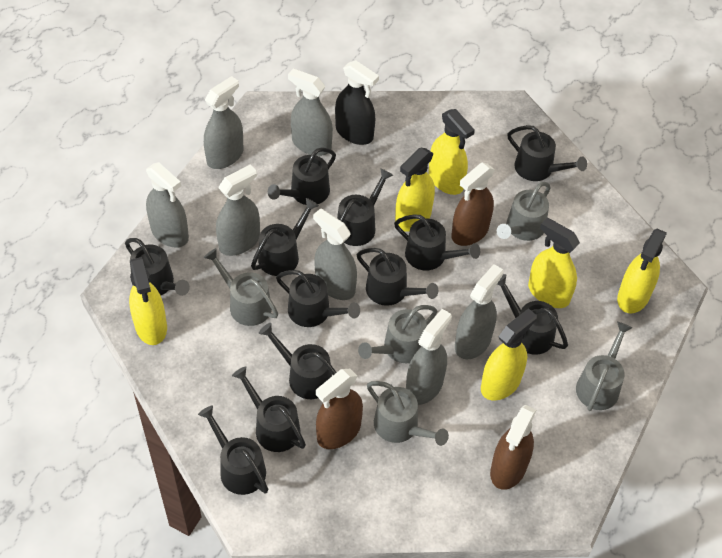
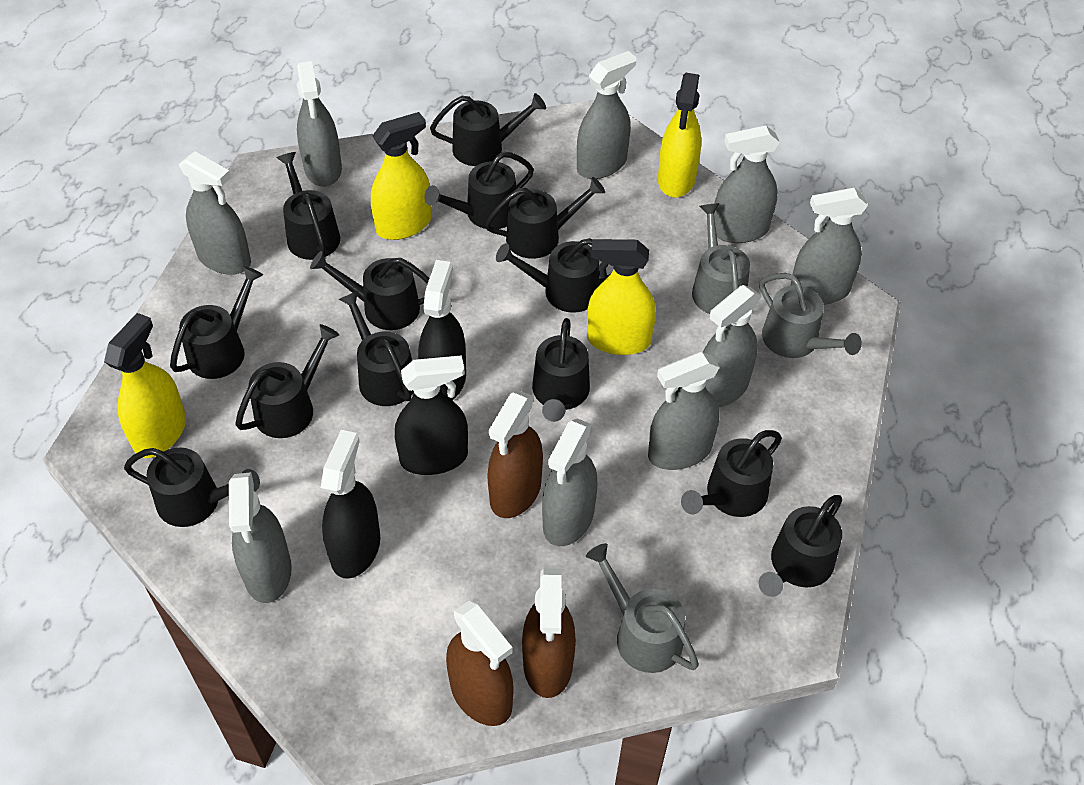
black spray bottle: 1 -> 3
black watering can: 12 -> 13
grey spray bottle: 7 -> 9
grey watering can: 5 -> 3
yellow spray bottle: 6 -> 4

